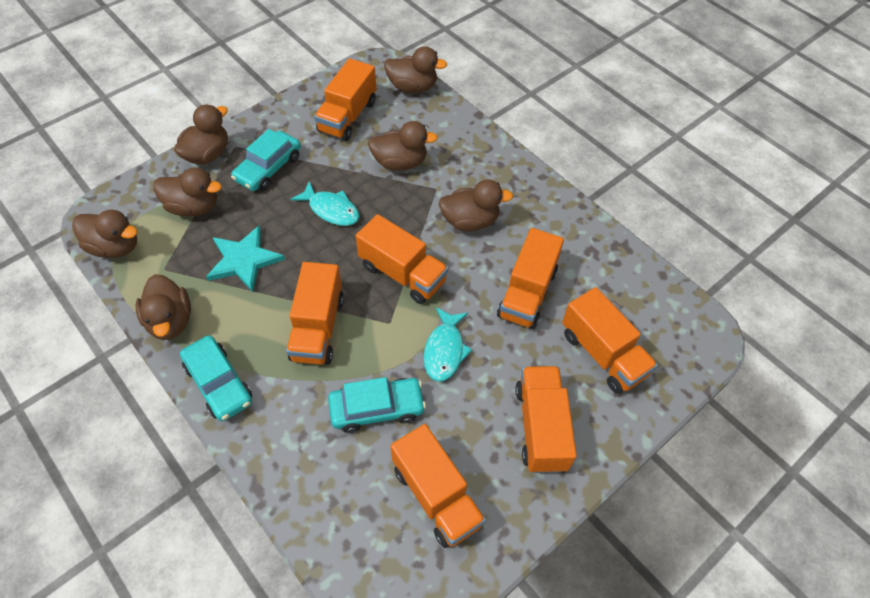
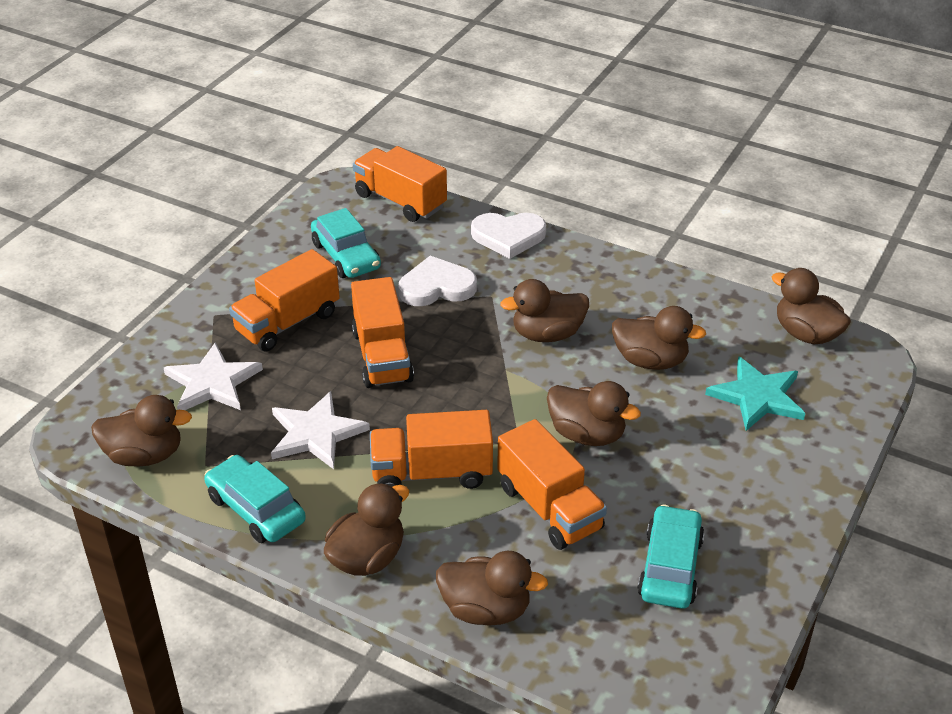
orange truck: 7 -> 5
turquoise fish: 2 -> 0
white heart: 0 -> 2
white star: 0 -> 2

